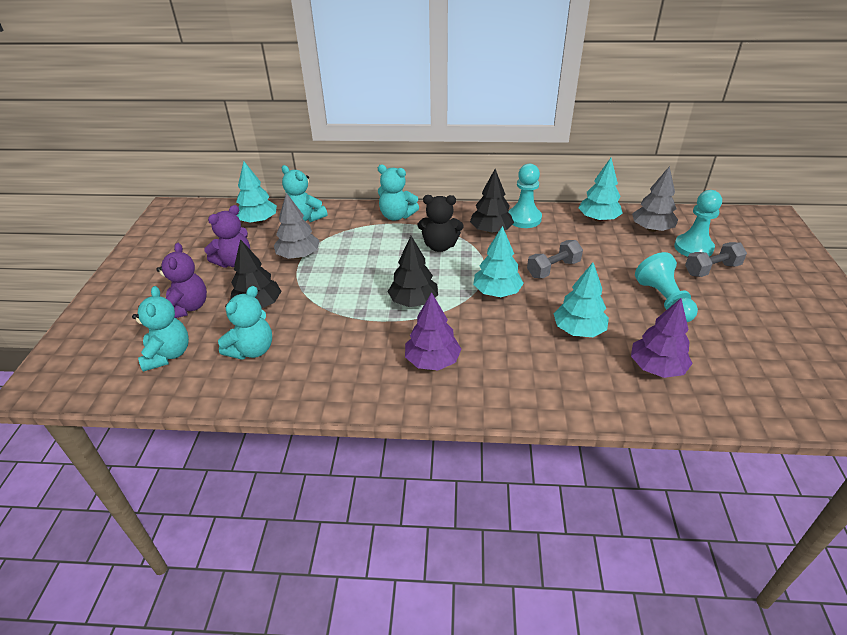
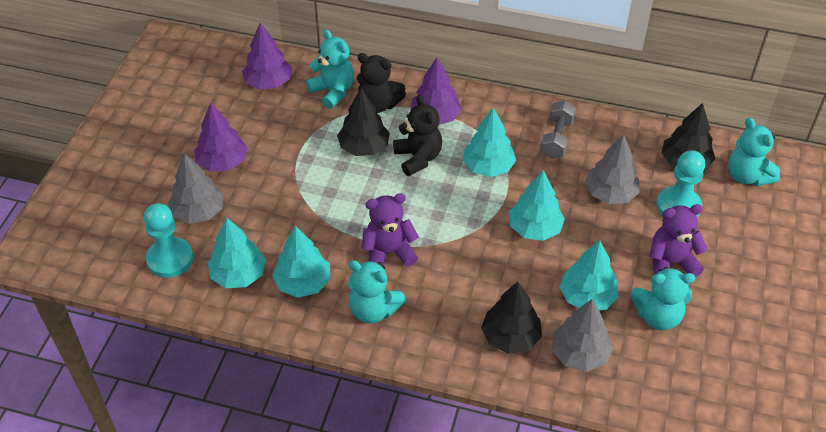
black teddy bear: 1 -> 2
grey dumbbell: 2 -> 1
grey tree: 2 -> 3
purple tree: 2 -> 3
turquoise pawn: 3 -> 2
turquoise tree: 4 -> 5

